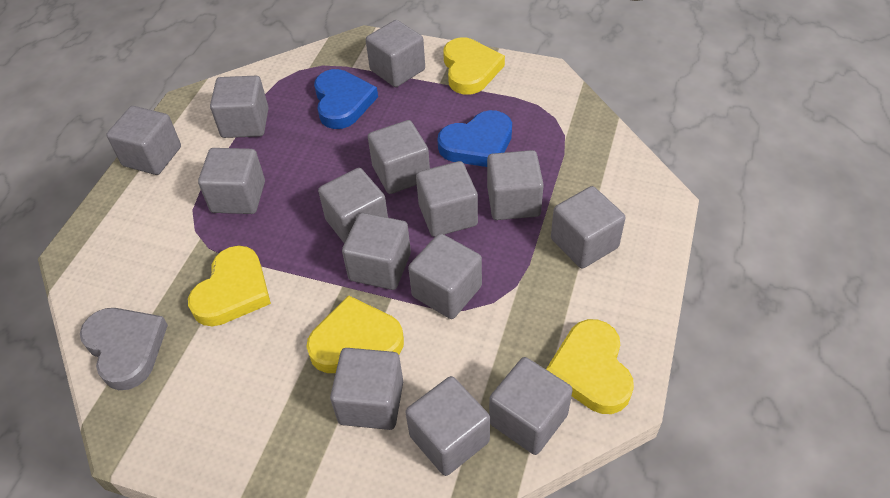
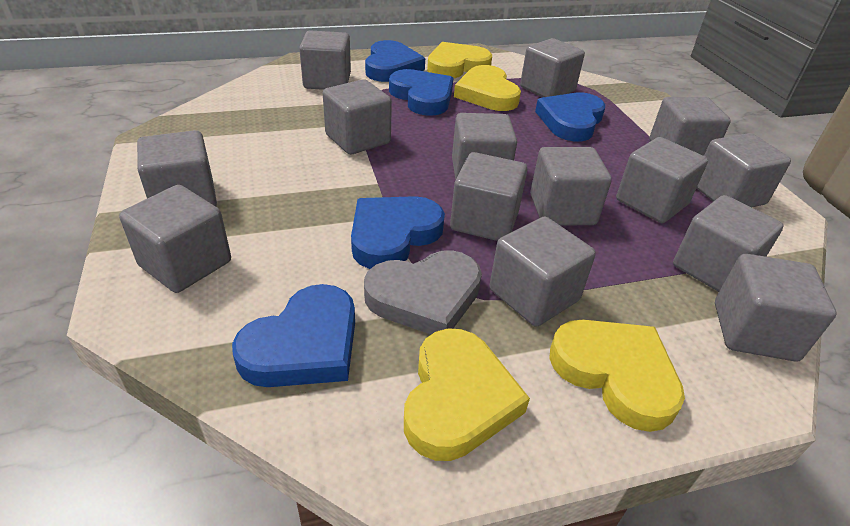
blue heart: 2 -> 5

